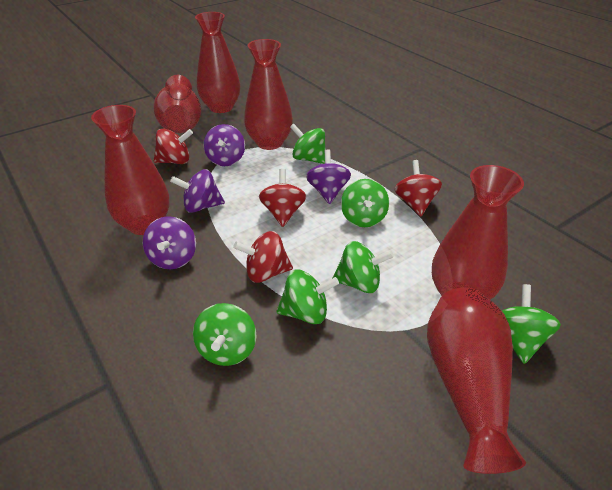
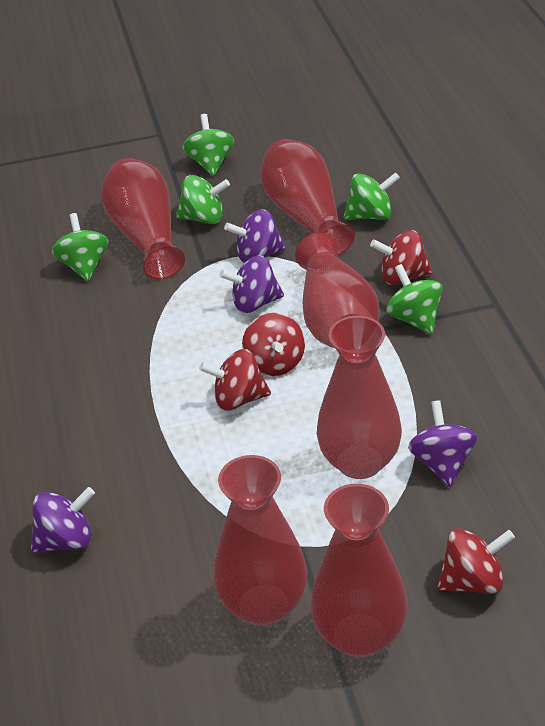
green spinning top: 6 -> 5

